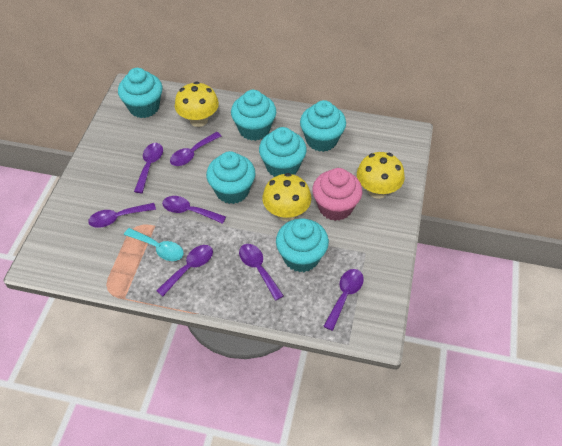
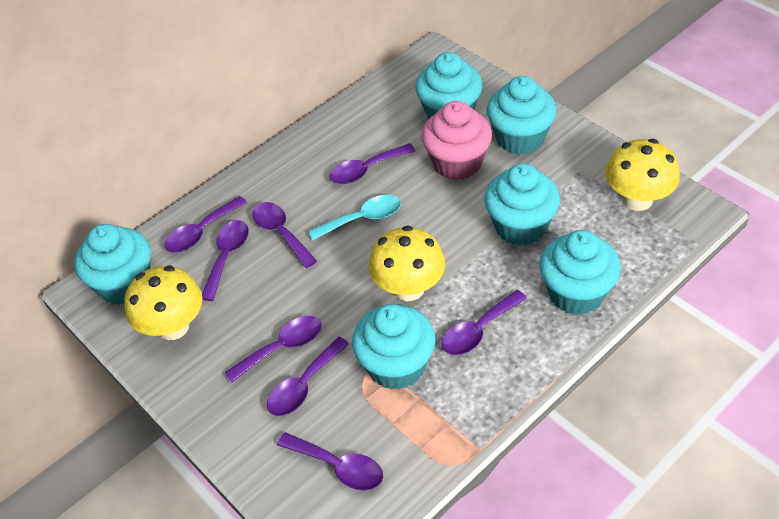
purple spoon: 7 -> 8

